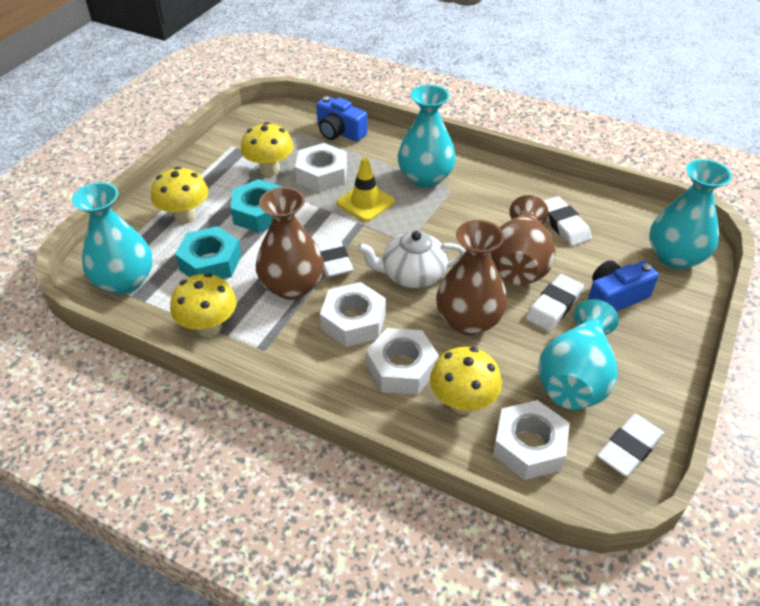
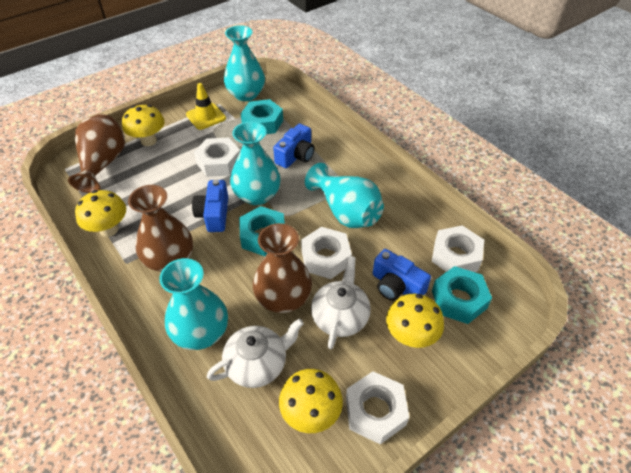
blue camera: 2 -> 3
turquoise nut: 2 -> 3
white eraser: 4 -> 0
white teapot: 1 -> 2

